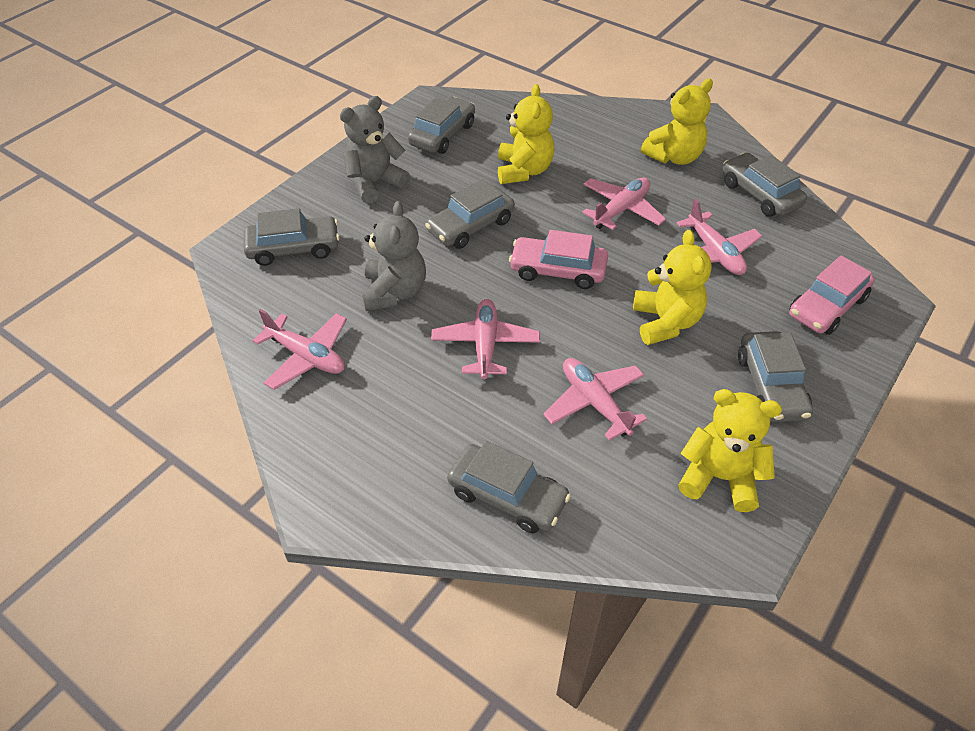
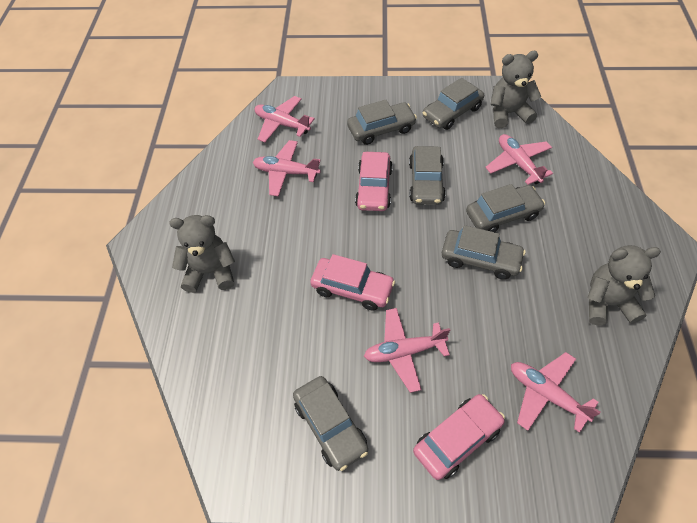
grey teddy bear: 2 -> 3
pink car: 2 -> 3
yellow teddy bear: 4 -> 0

